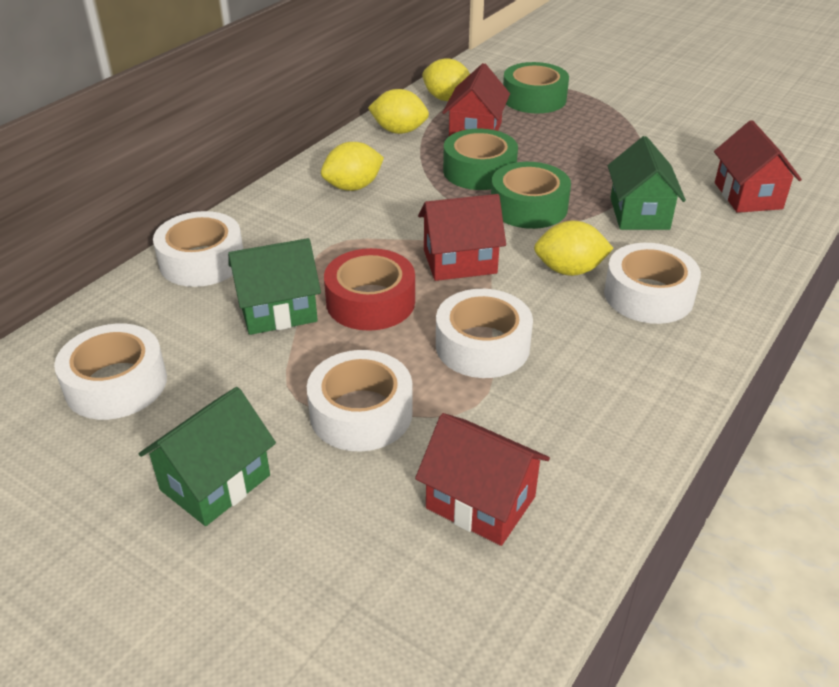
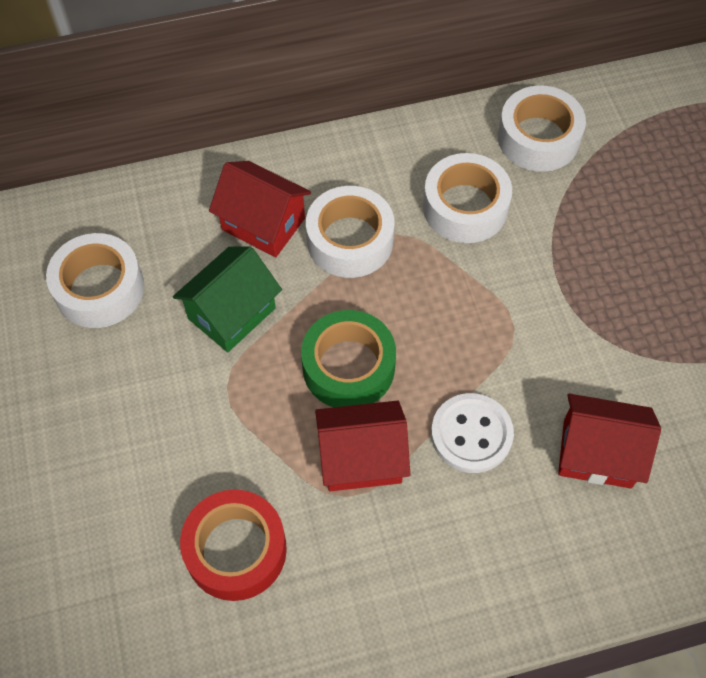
green house: 3 -> 1
green tape: 3 -> 1
red house: 4 -> 3
white button: 0 -> 1
white tape: 5 -> 4
yellow lemon: 4 -> 0

